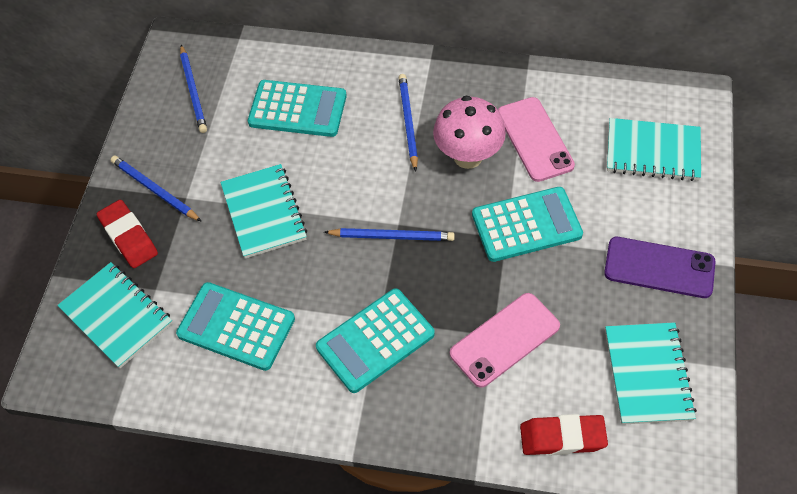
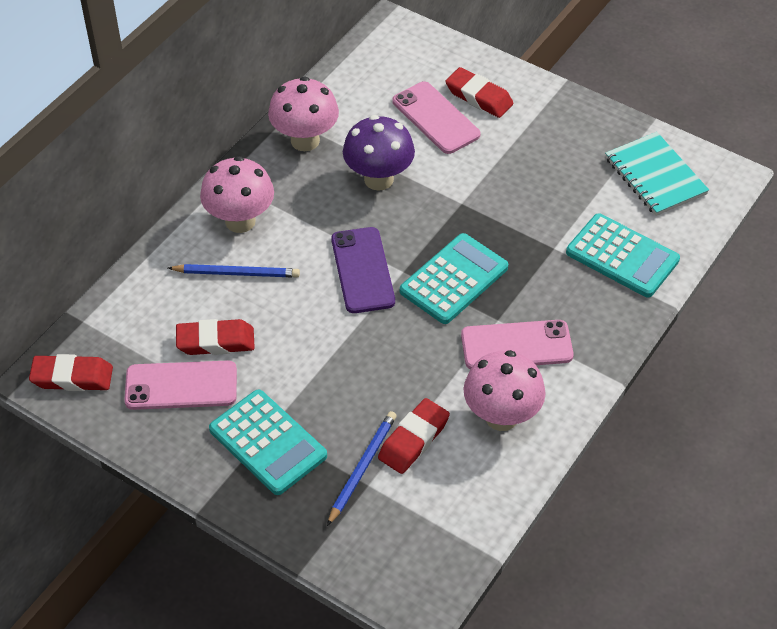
blue pencil: 4 -> 2
pink mushroom: 1 -> 3
pink phone: 2 -> 3
purple mushroom: 0 -> 1
red eraser: 2 -> 4
turquoise calculator: 4 -> 3
turquoise notebook: 4 -> 1

